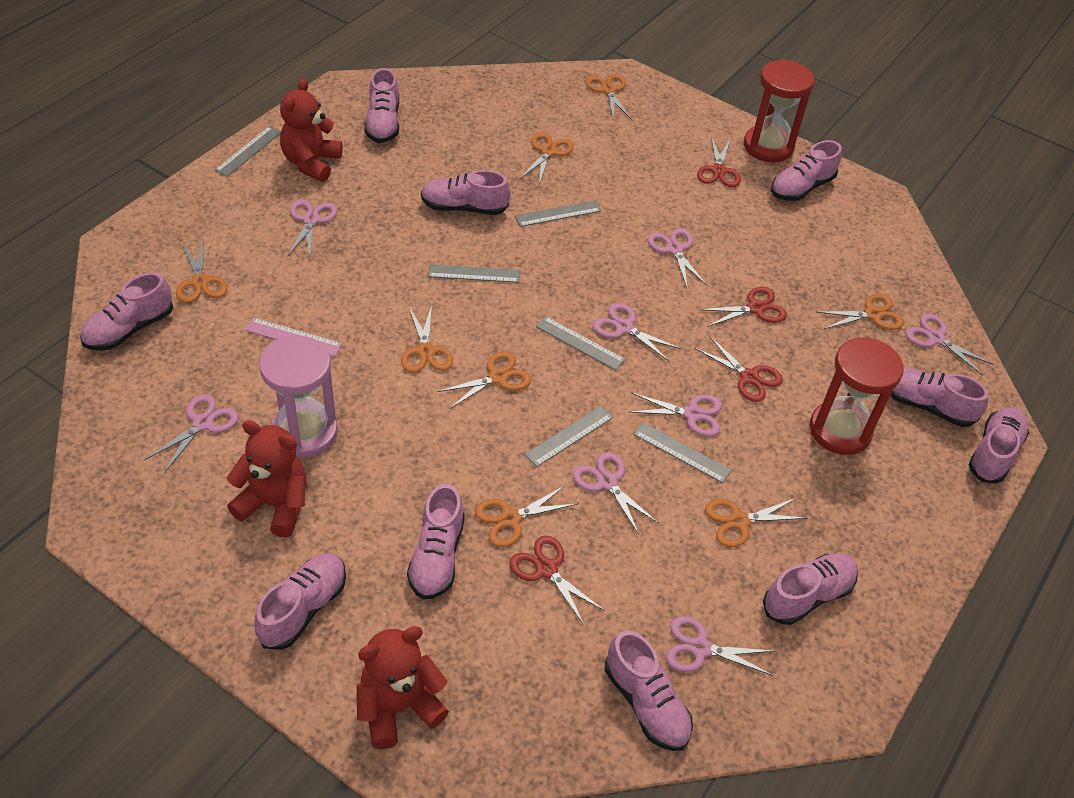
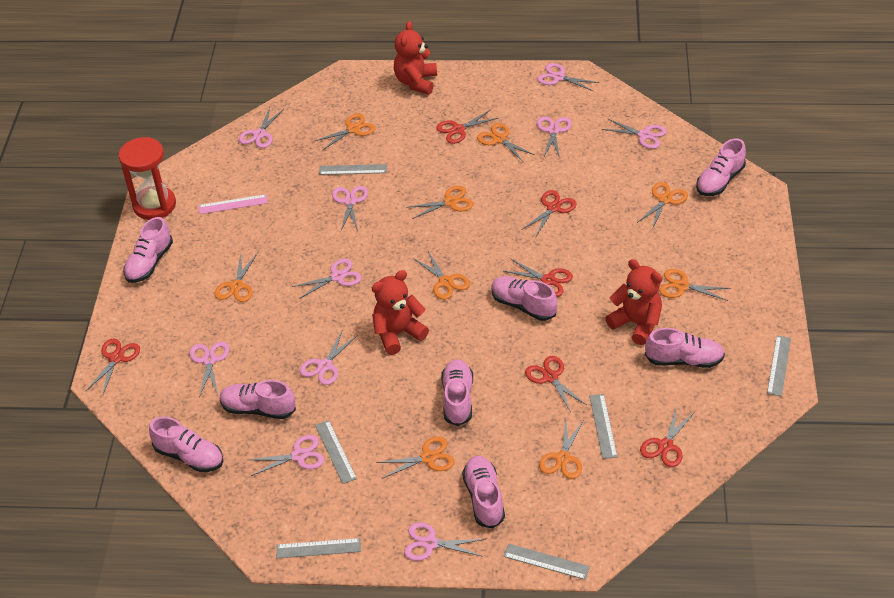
orange scissors: 8 -> 9
pink hourglass: 1 -> 0
pink scissors: 8 -> 10
pink shoe: 10 -> 8
red hourglass: 2 -> 1
red scissors: 4 -> 6

